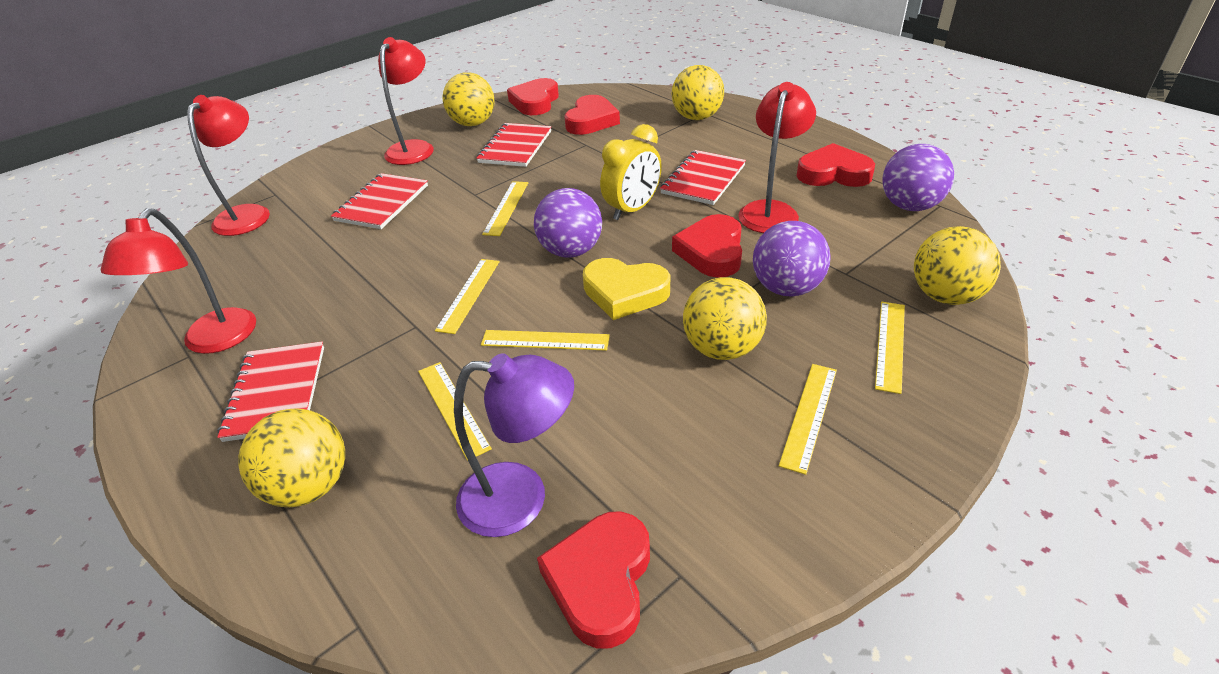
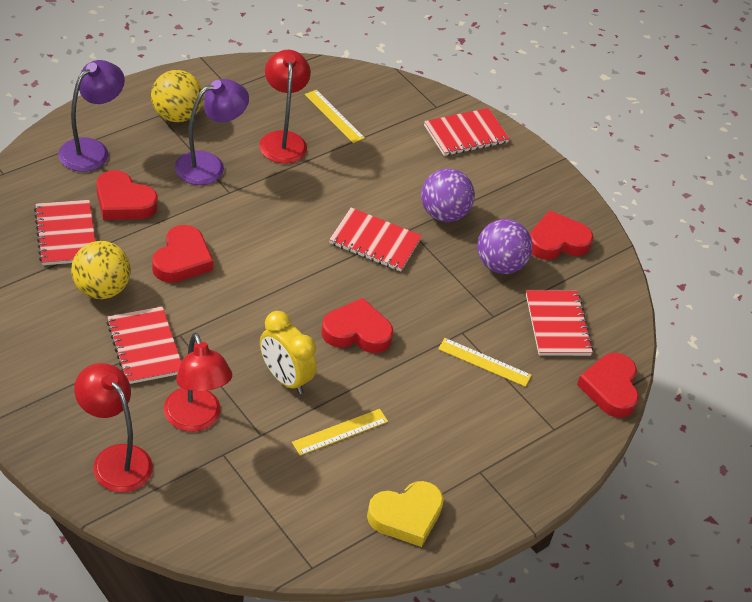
purple ball: 3 -> 2
purple lamp: 1 -> 2
red lamp: 4 -> 3
red notebook: 4 -> 5
yellow ball: 5 -> 2
yellow ruler: 6 -> 3

